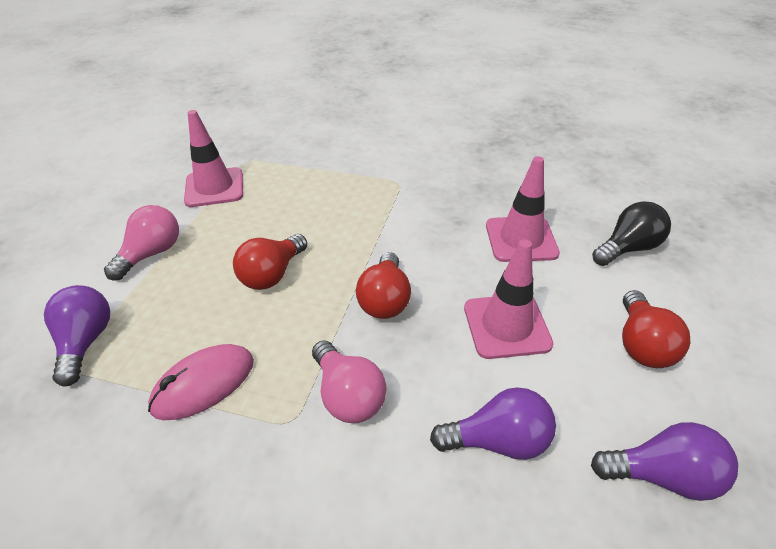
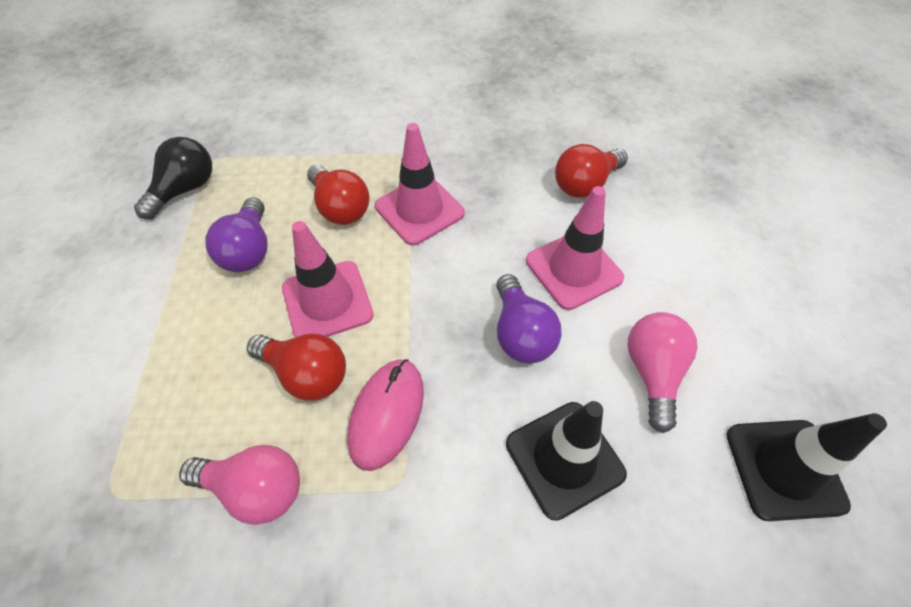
black traffic cone: 0 -> 2
purple light bulb: 3 -> 2

